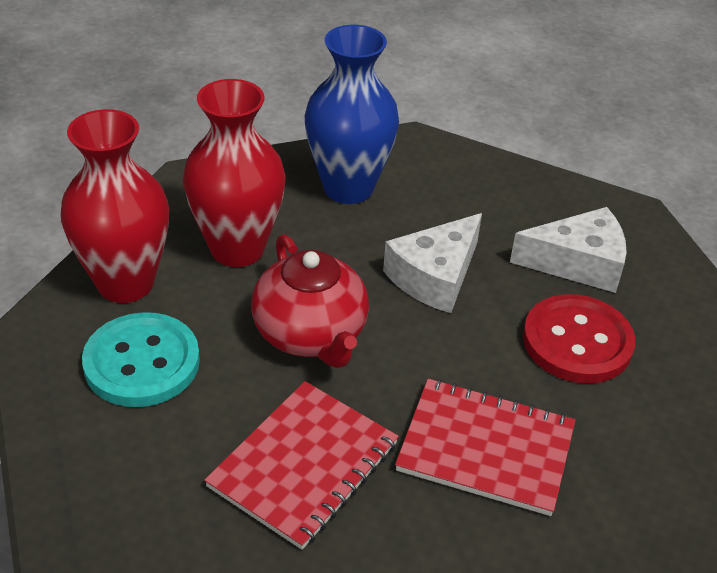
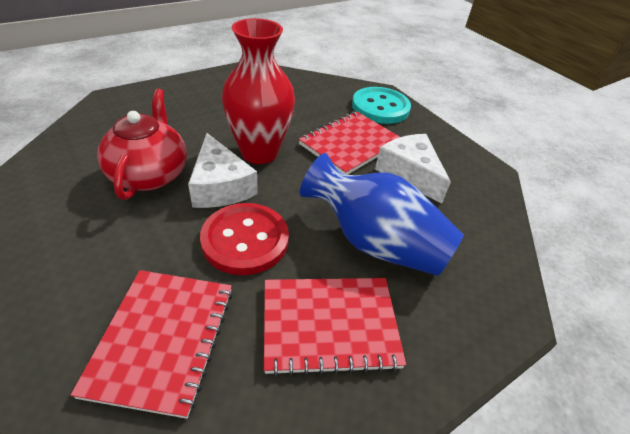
red notebook: 2 -> 3
red vase: 2 -> 1

